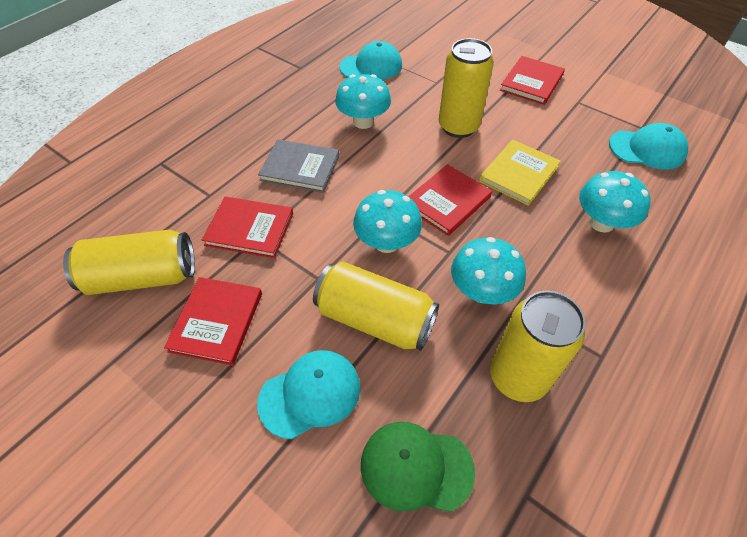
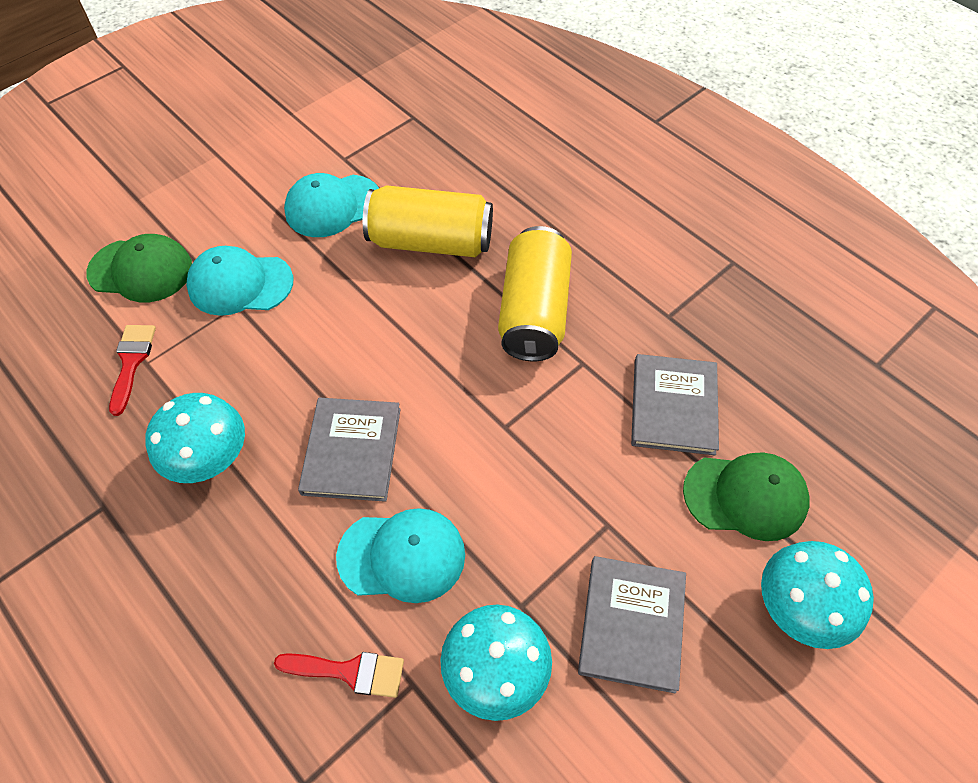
green cap: 1 -> 2
grey book: 1 -> 3
red book: 4 -> 0
red brush: 0 -> 2
turquoise mushroom: 4 -> 3
yellow book: 1 -> 0
yellow can: 4 -> 2

